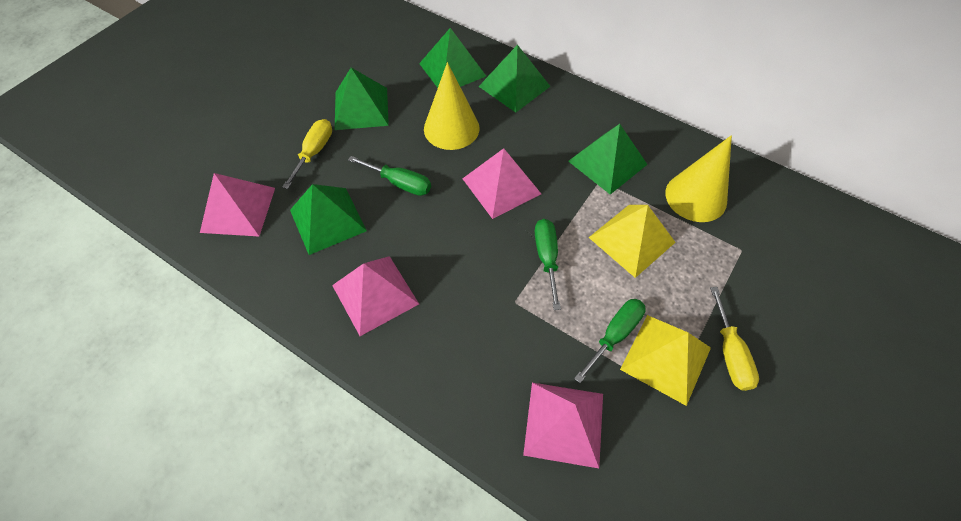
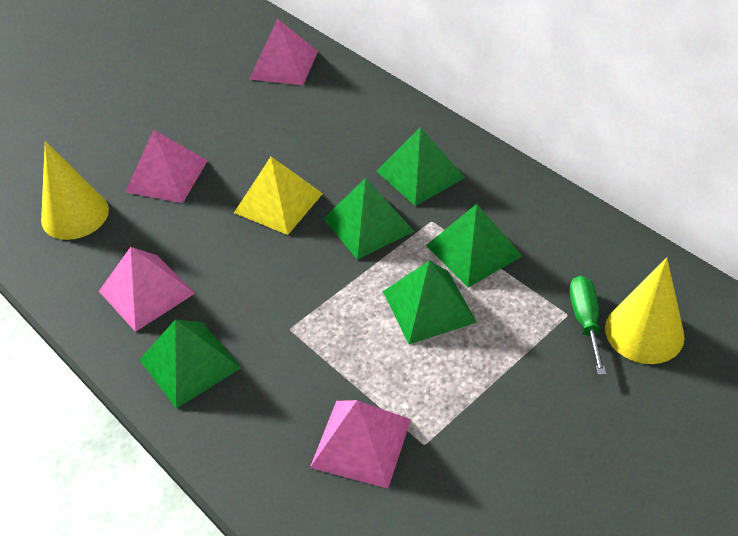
green screwdriver: 3 -> 1
yellow pyramid: 2 -> 1
yellow screwdriver: 2 -> 0

